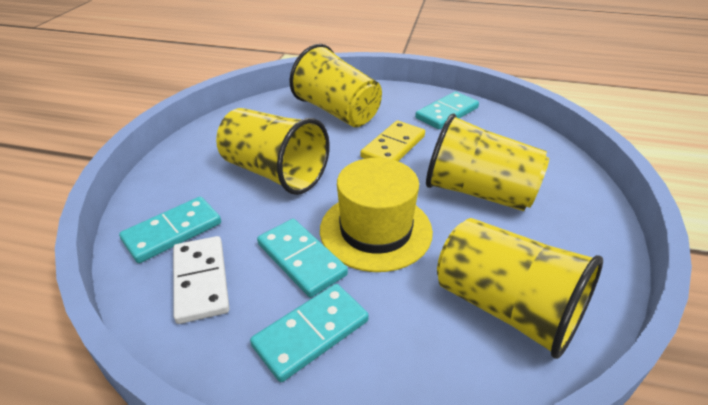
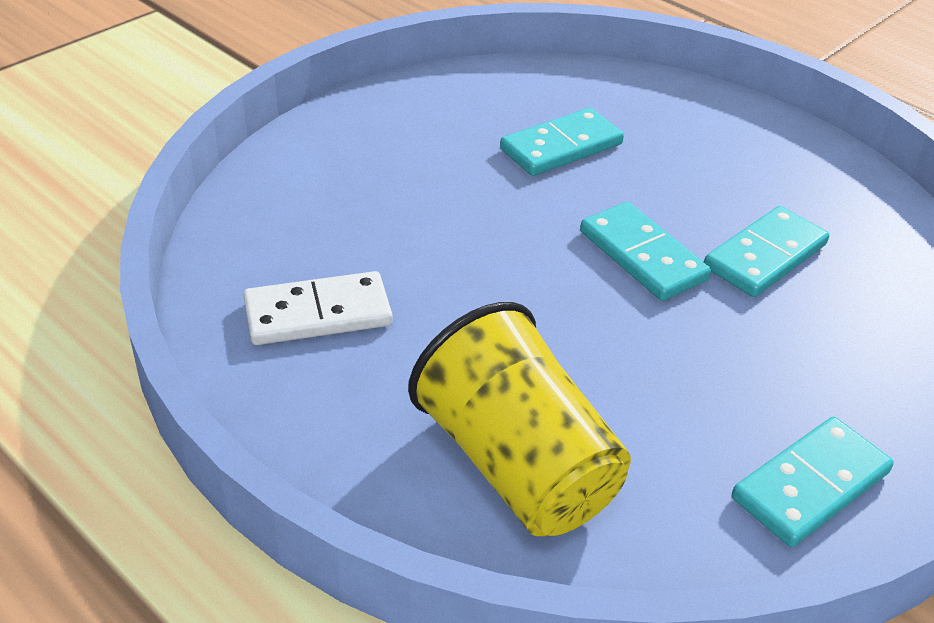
yellow cup: 4 -> 1
yellow domino: 1 -> 0
yellow hat: 1 -> 0

